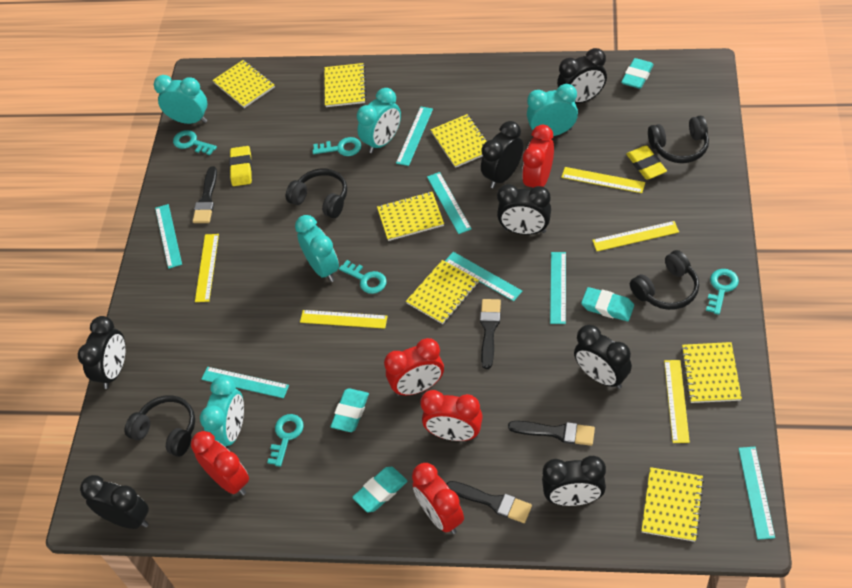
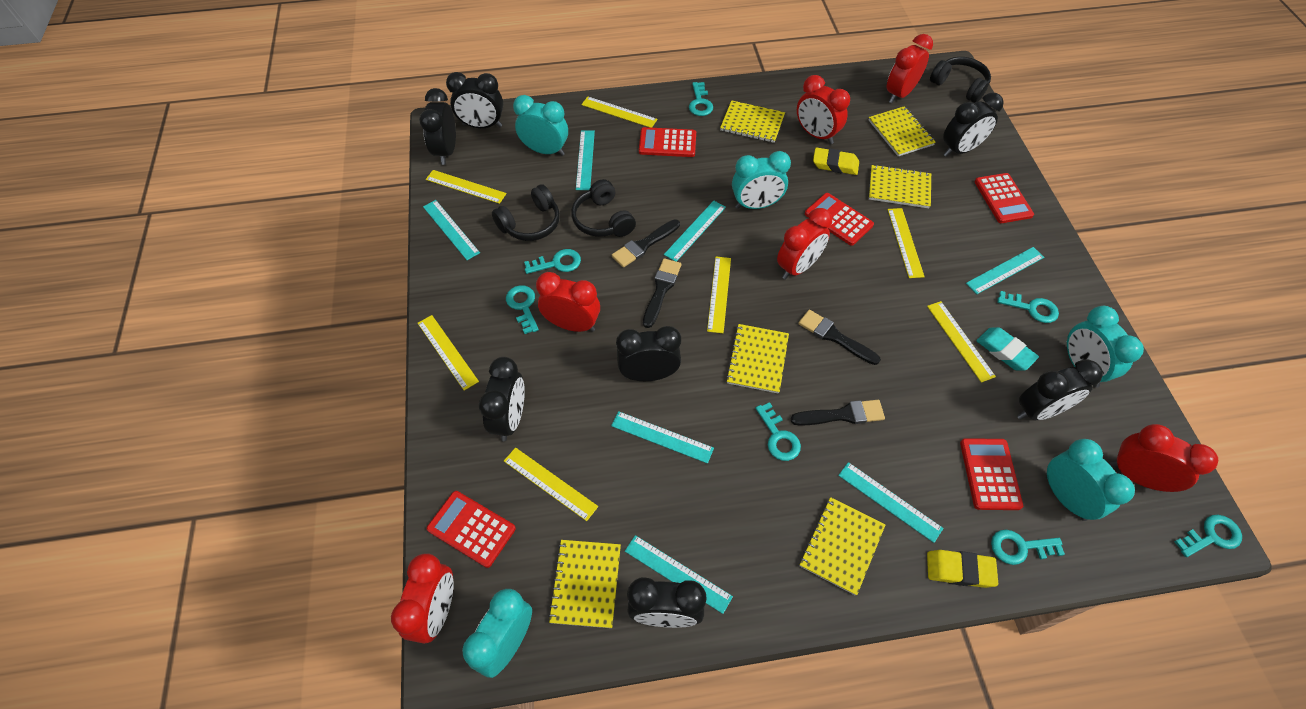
black headphones: 4 -> 3
red calculator: 0 -> 5
red clock: 5 -> 6
turquoise eraser: 4 -> 1
turquoise key: 5 -> 7
yellow notebook: 7 -> 6
yellow ruler: 5 -> 7

